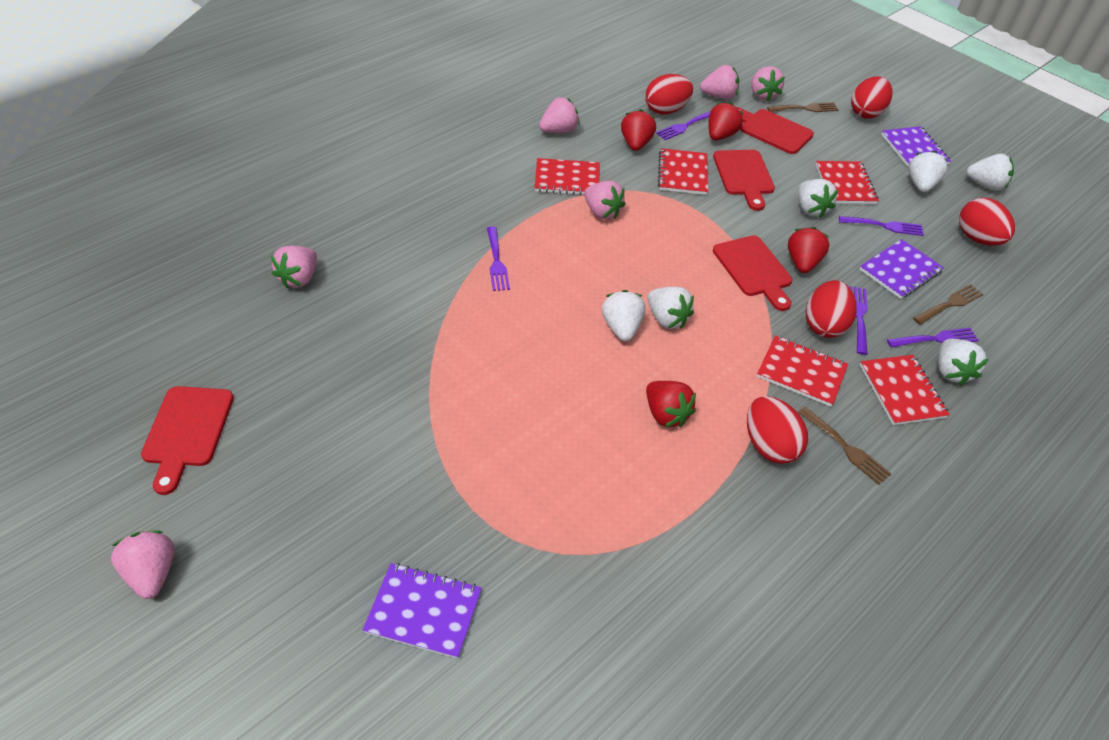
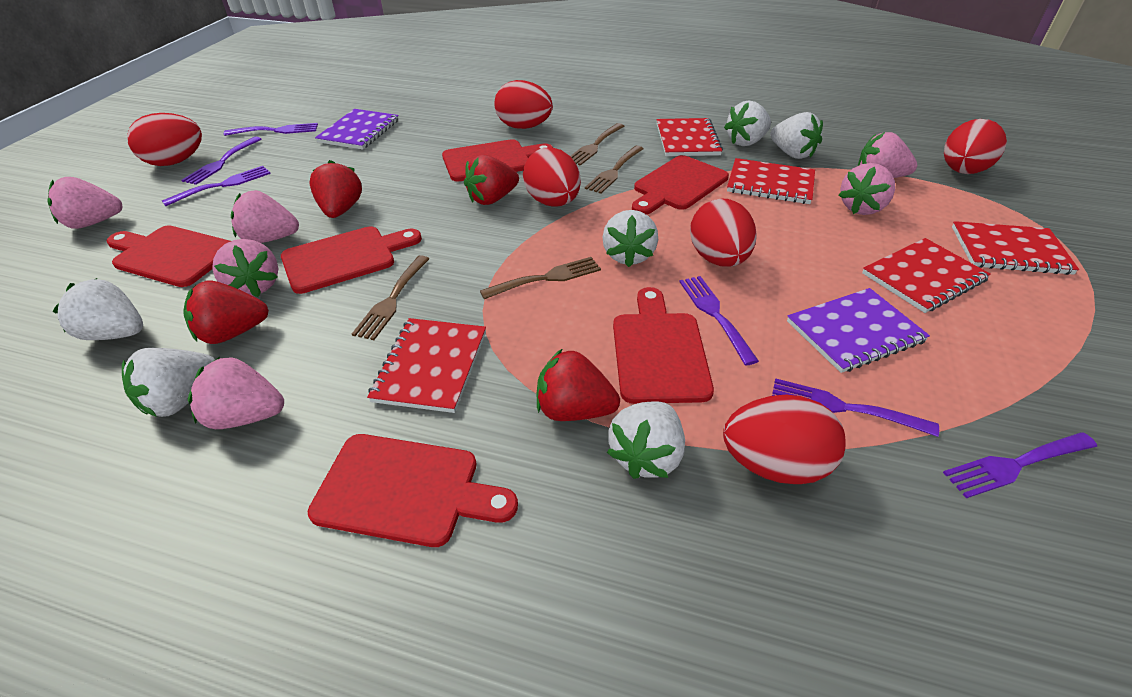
brown fork: 3 -> 4
purple fork: 5 -> 6
purple notebook: 3 -> 2
red cutting board: 4 -> 6
red egg: 5 -> 6

